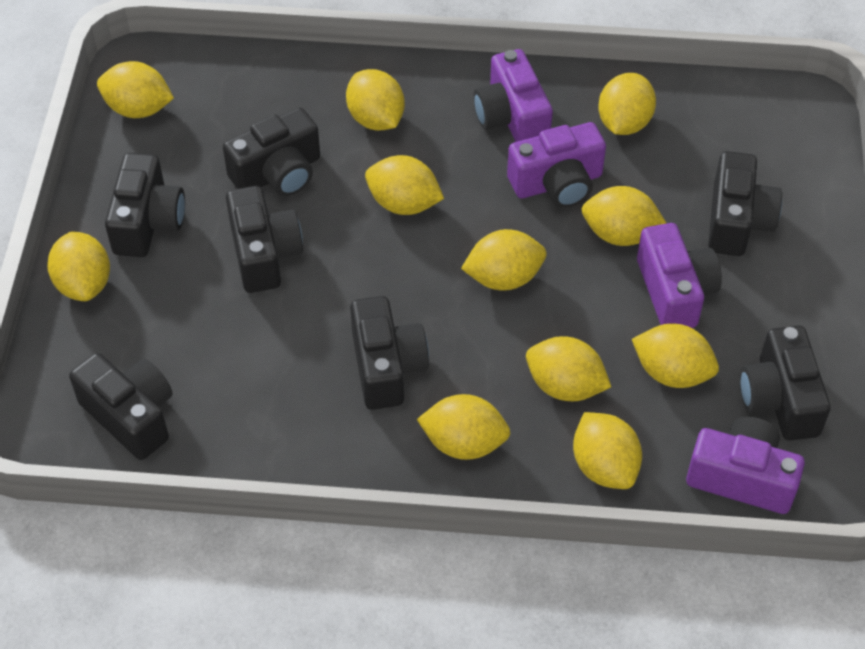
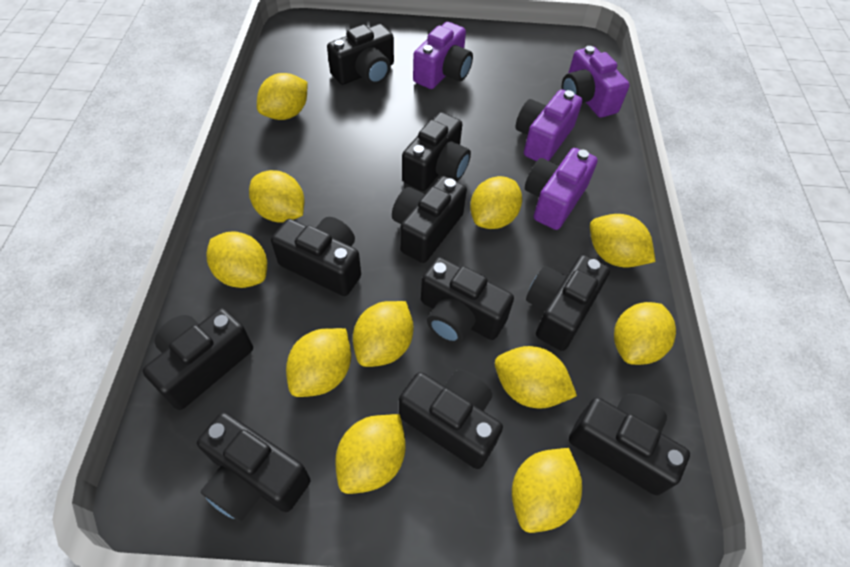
black camera: 7 -> 10

